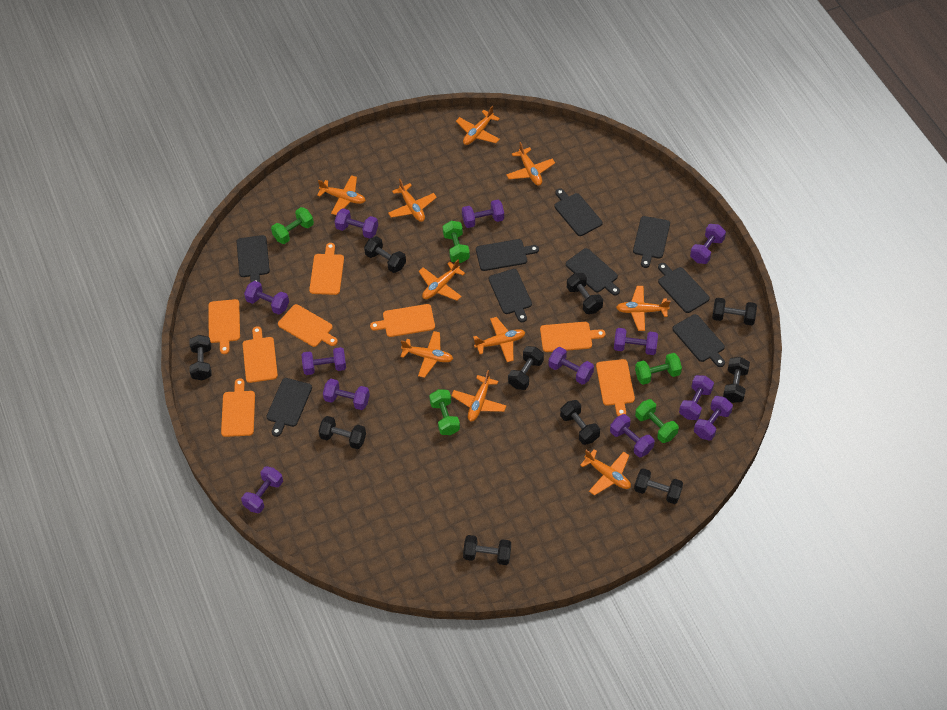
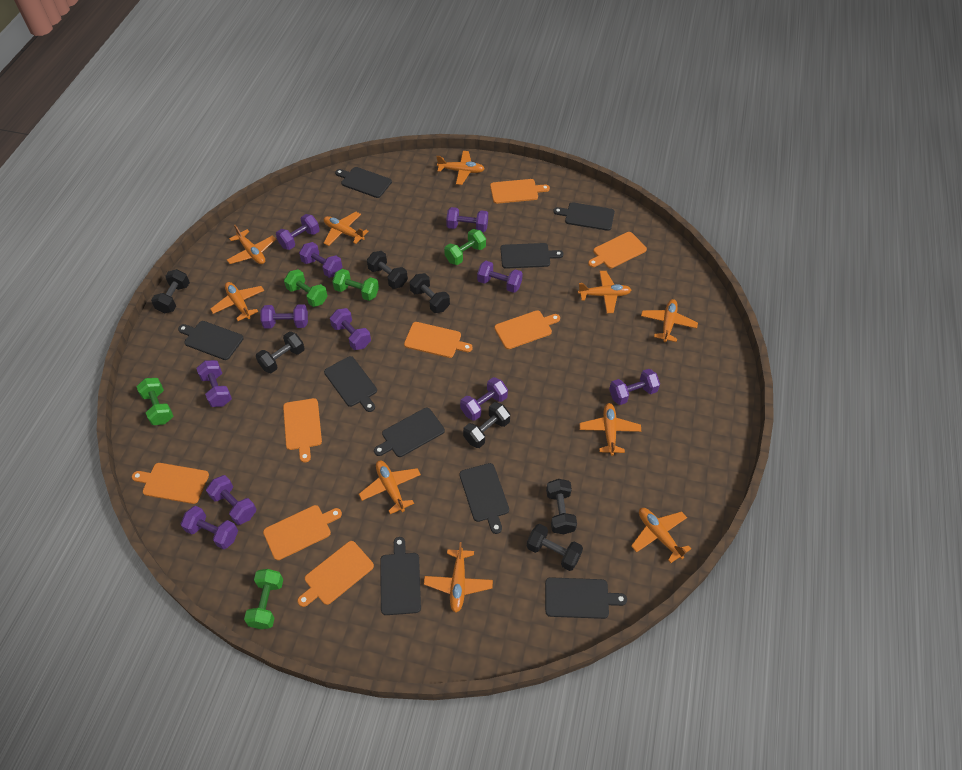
black dumbbell: 10 -> 7
purple dumbbell: 12 -> 11

